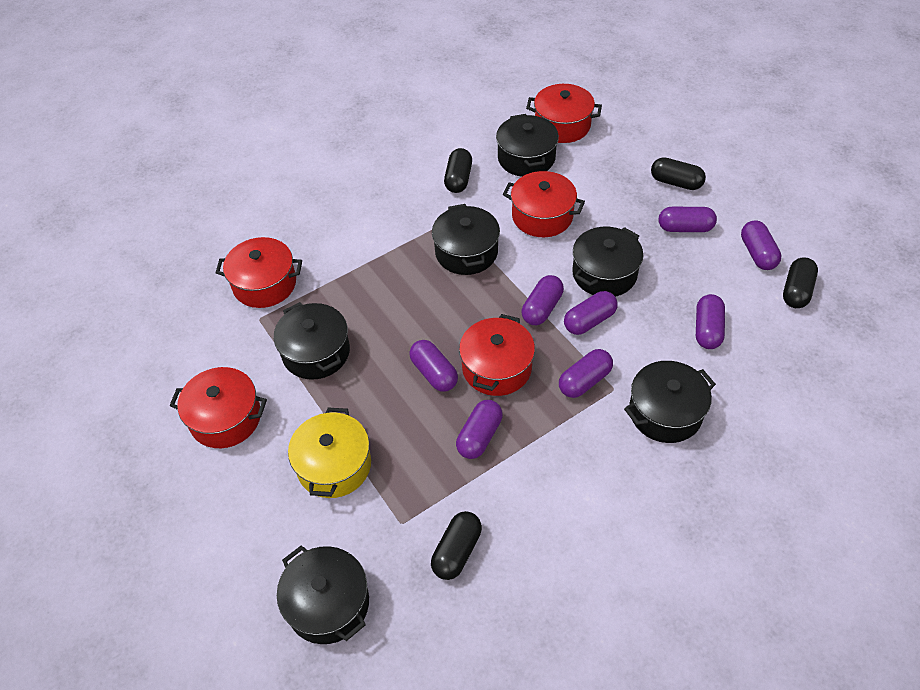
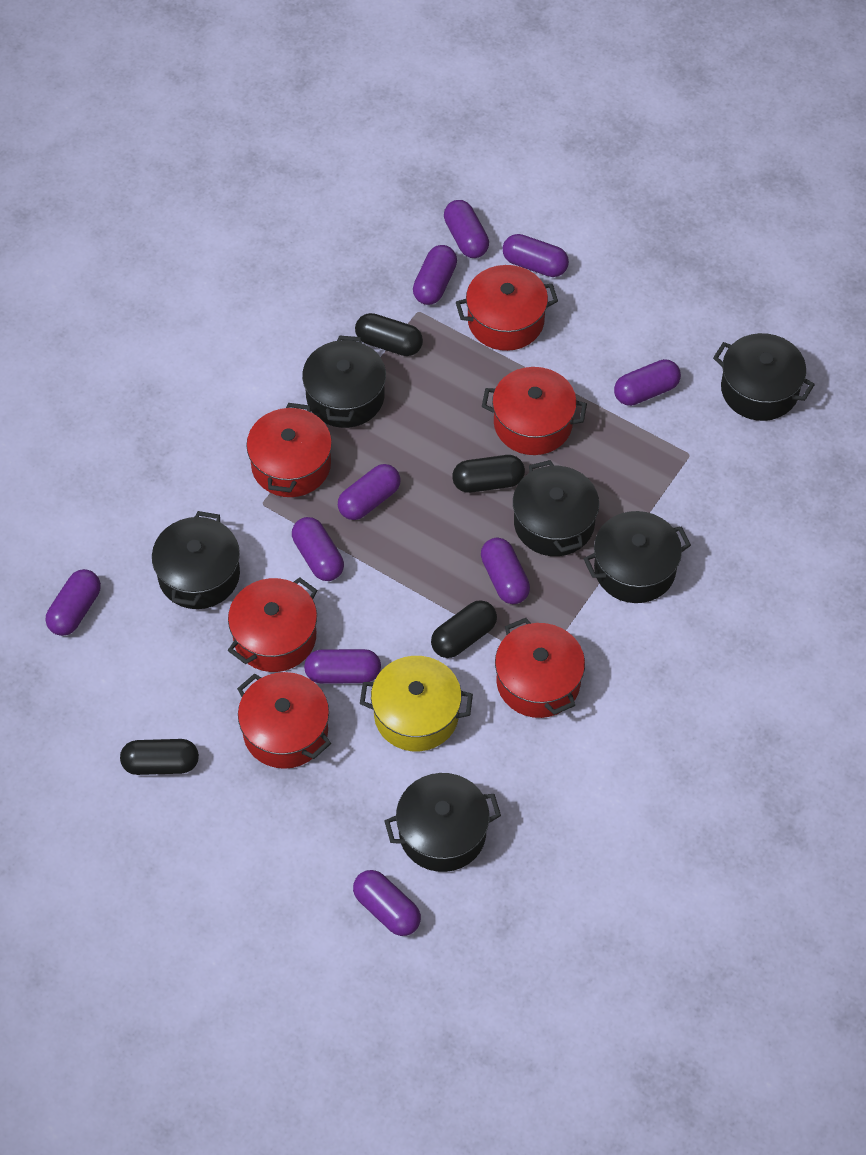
purple capsule: 8 -> 10
red pot: 5 -> 6

